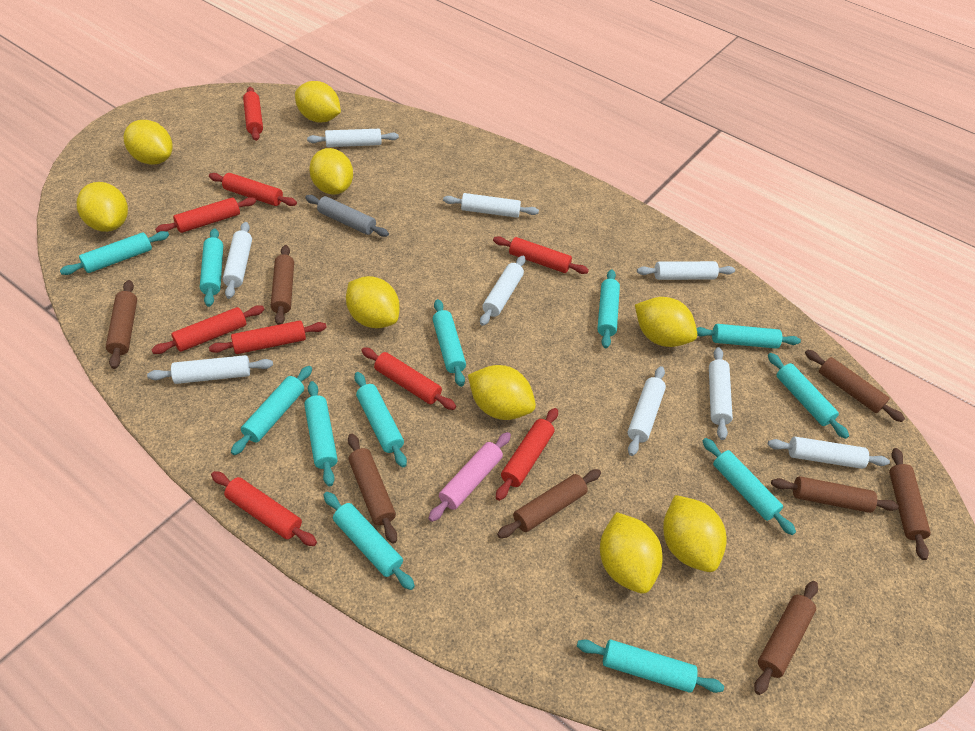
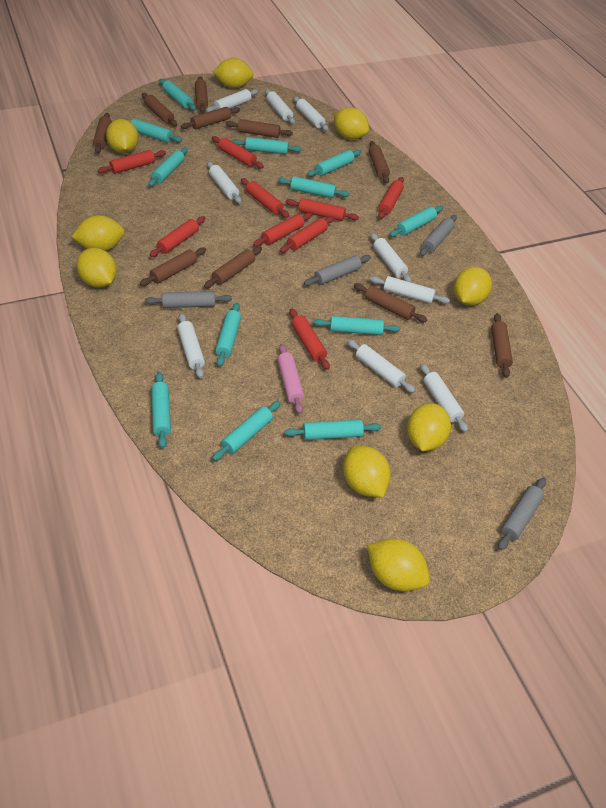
brown rolling pin: 8 -> 10
grey rolling pin: 1 -> 4

